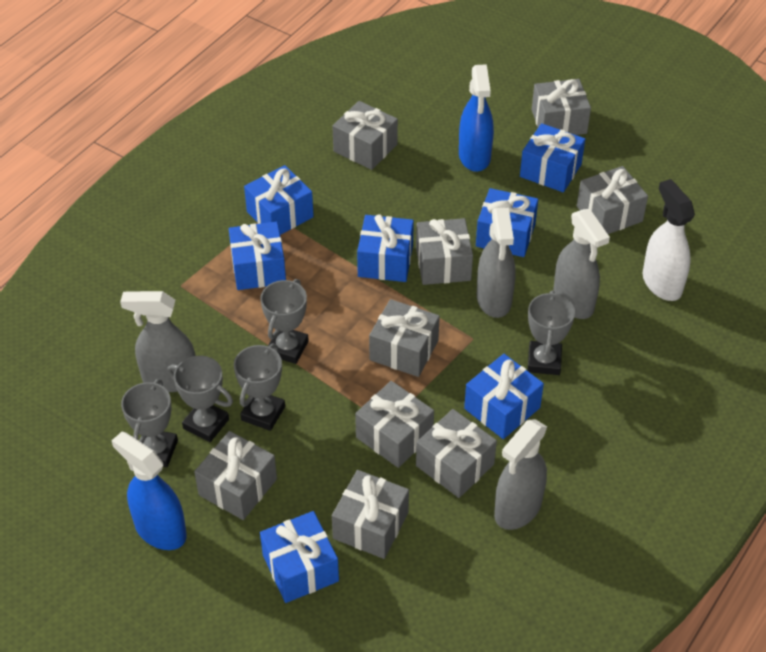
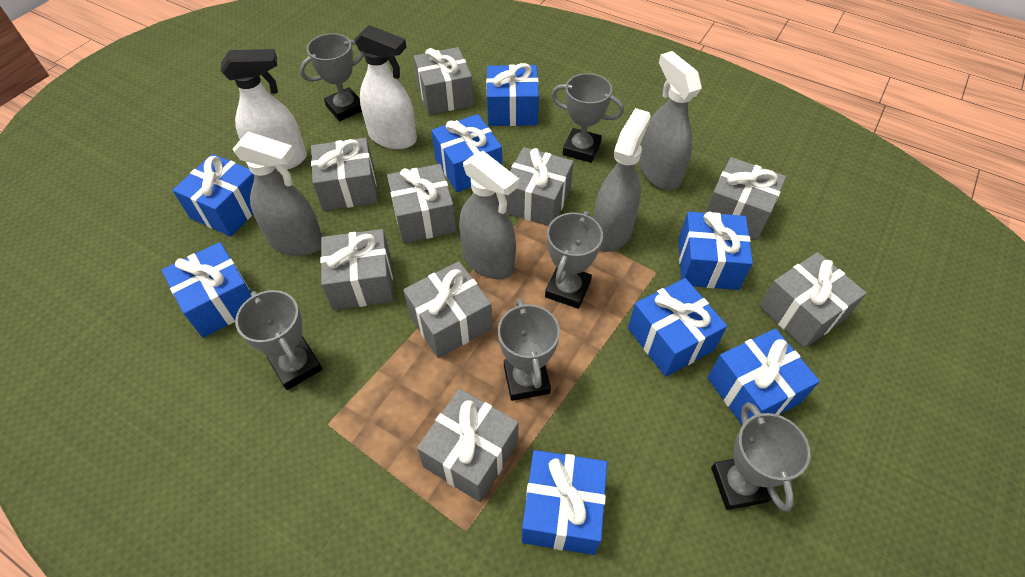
blue gift: 7 -> 8
blue spray bottle: 2 -> 0
grey trophy: 5 -> 6
white spray bottle: 1 -> 2

